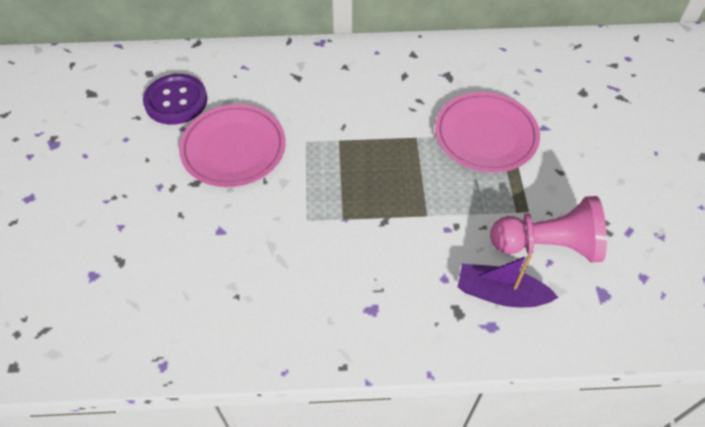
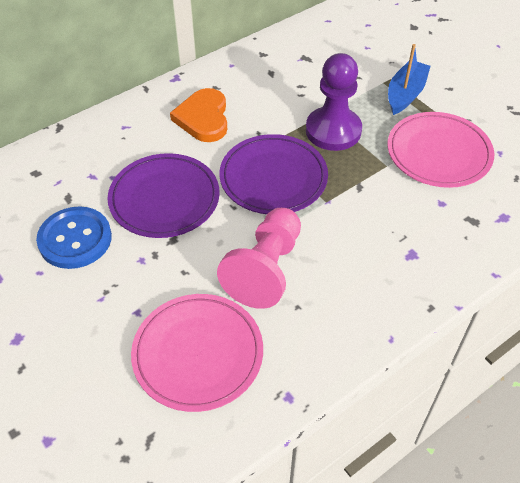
blue boat: 0 -> 1
blue button: 0 -> 1
orange heart: 0 -> 1
purple boat: 1 -> 0
purple button: 1 -> 0
purple pawn: 0 -> 1
purple plate: 0 -> 2

